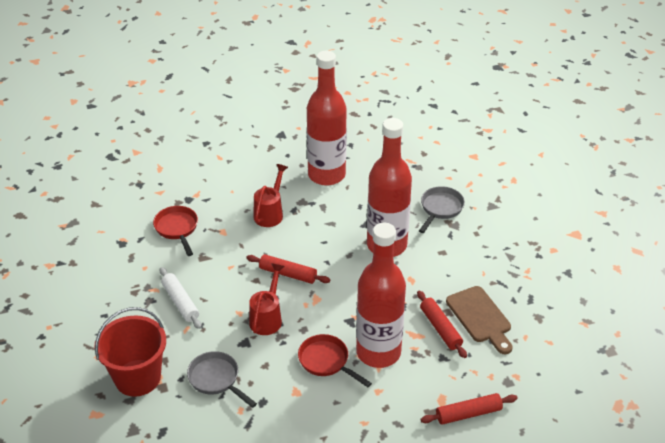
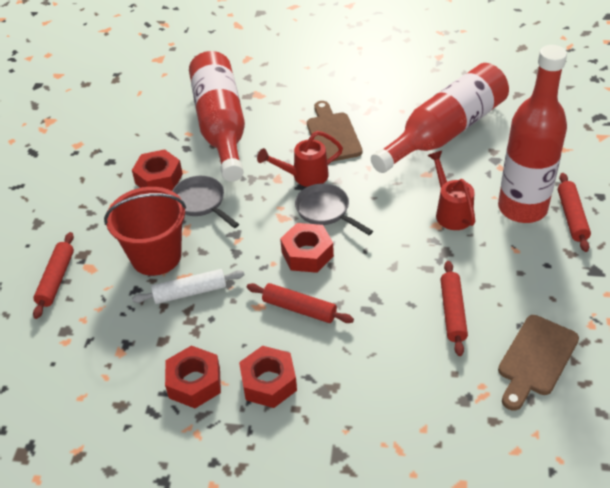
brown cutting board: 1 -> 2
red nut: 0 -> 4
red pan: 2 -> 0
red rolling pin: 3 -> 4

